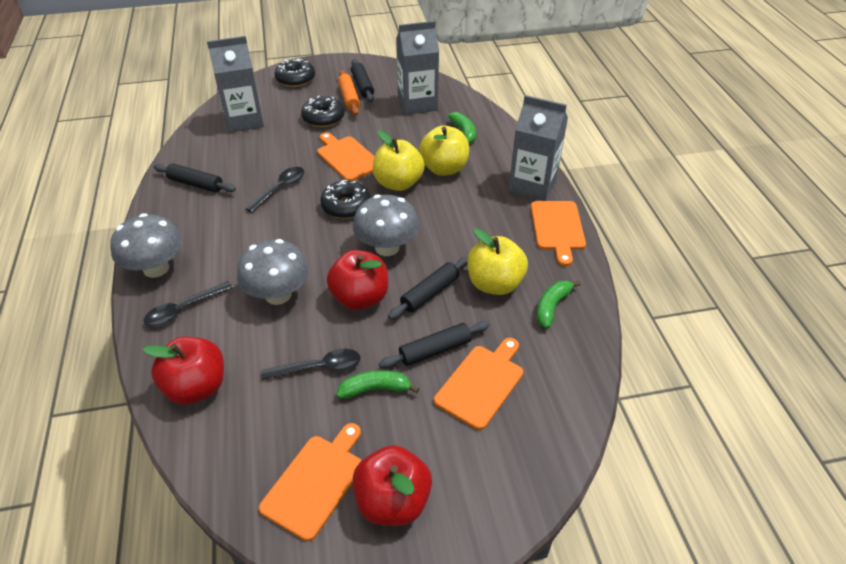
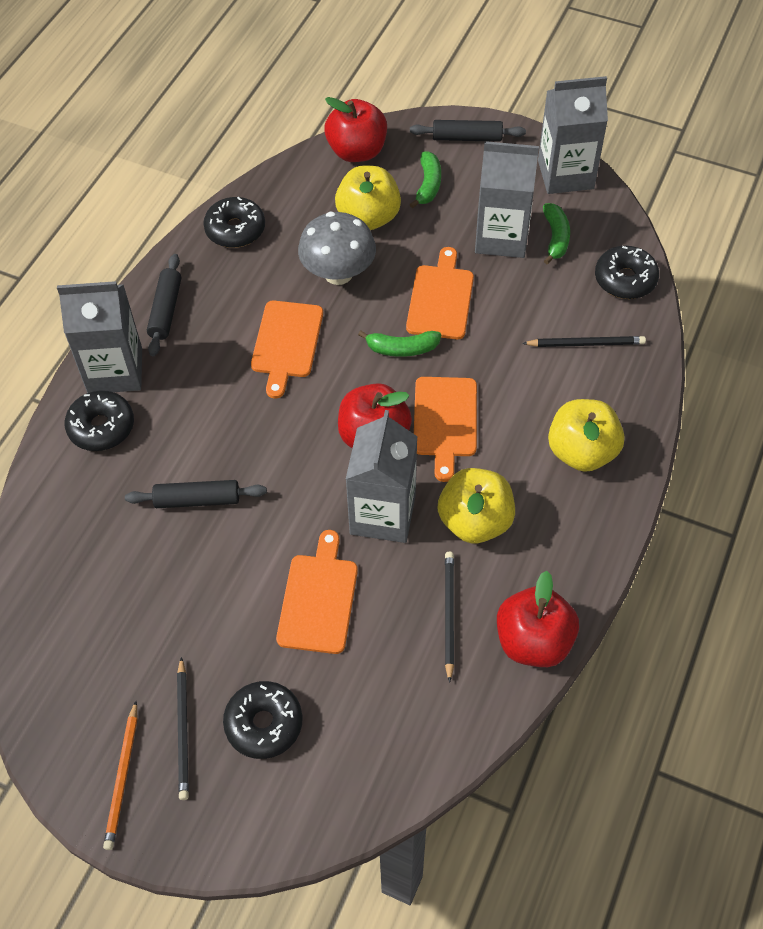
black donut: 3 -> 4
black pencil: 0 -> 3
black rolling pin: 4 -> 3
black spoon: 3 -> 0
grey carton: 3 -> 4
grey mushroom: 3 -> 1
orange pencil: 0 -> 1
orange rolling pin: 1 -> 0

